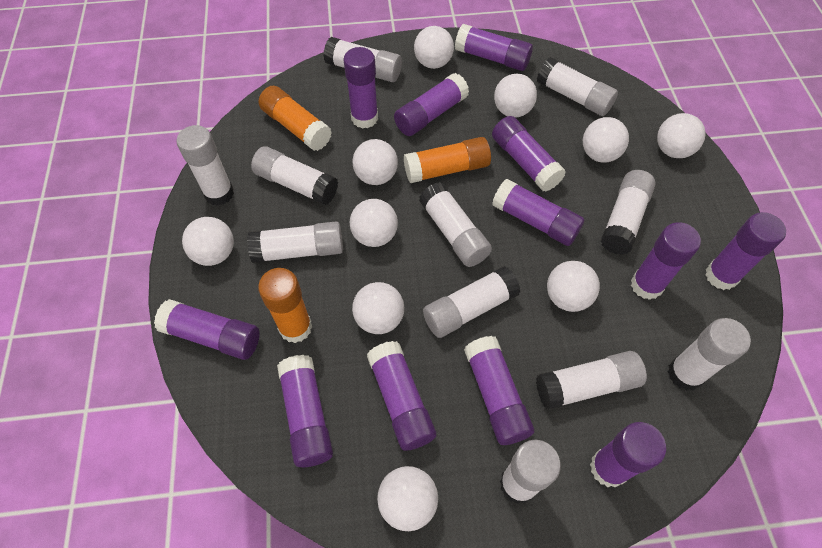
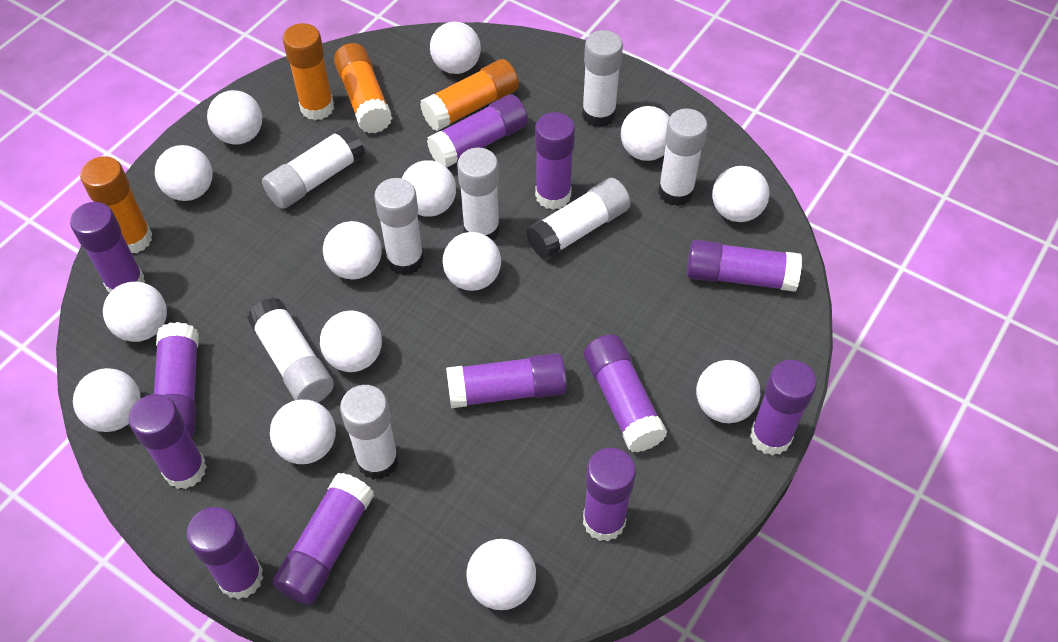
orange glue stick: 3 -> 4
white ball: 10 -> 14
white glue stick: 11 -> 8

